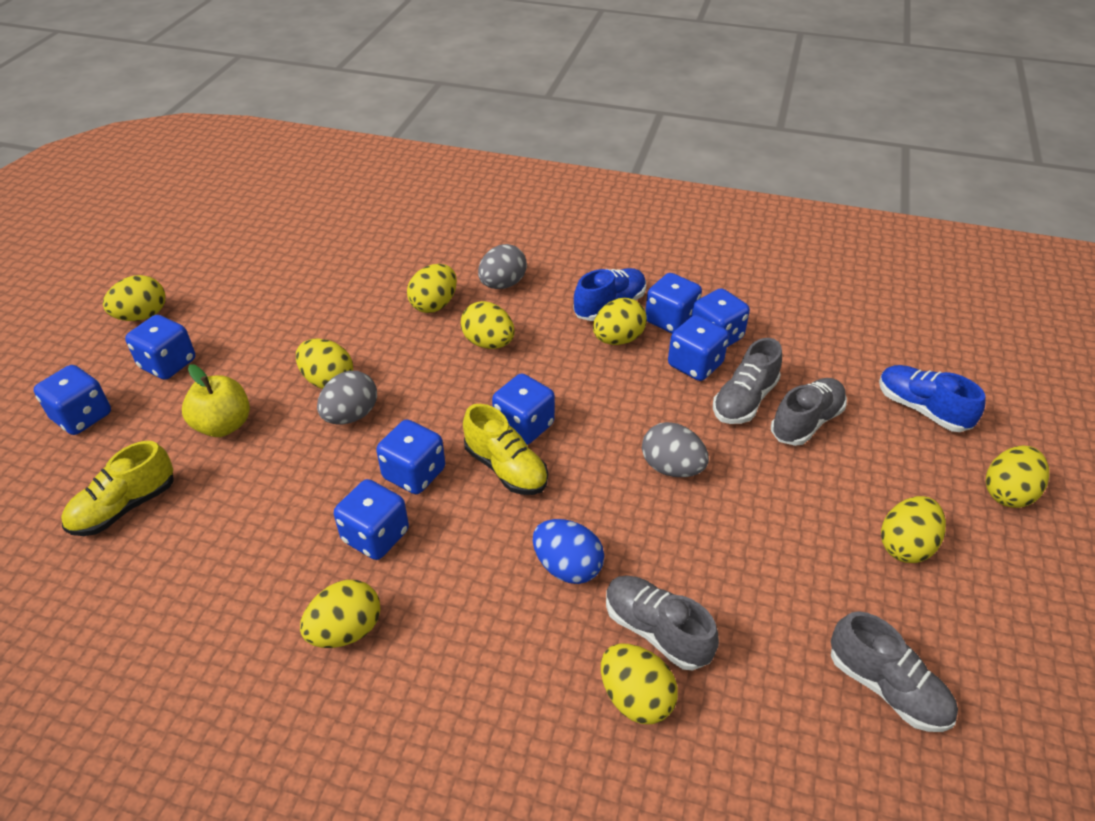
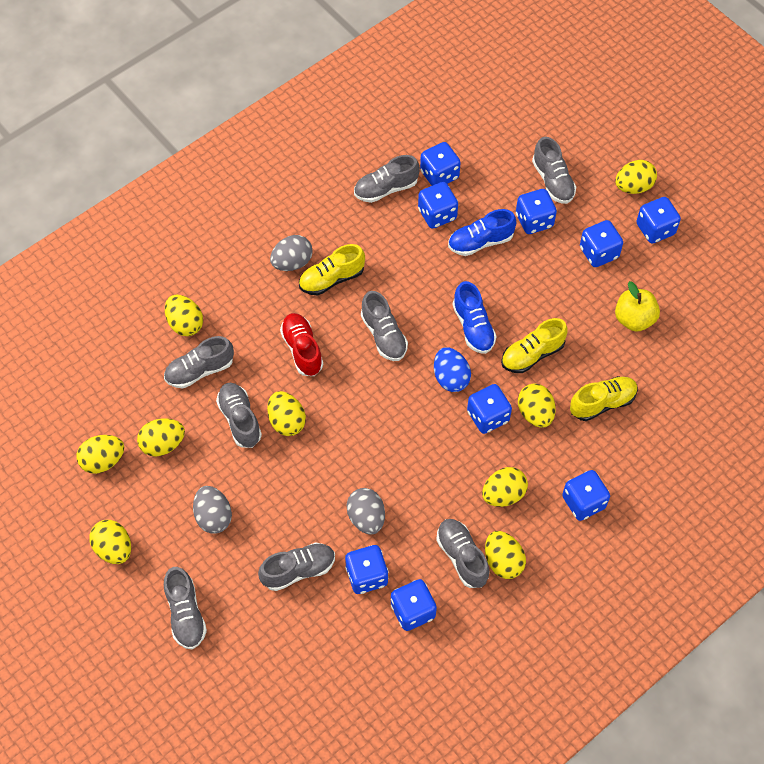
blue dice: 8 -> 9
grey shoe: 4 -> 8
red shoe: 0 -> 1
yellow shoe: 2 -> 3

